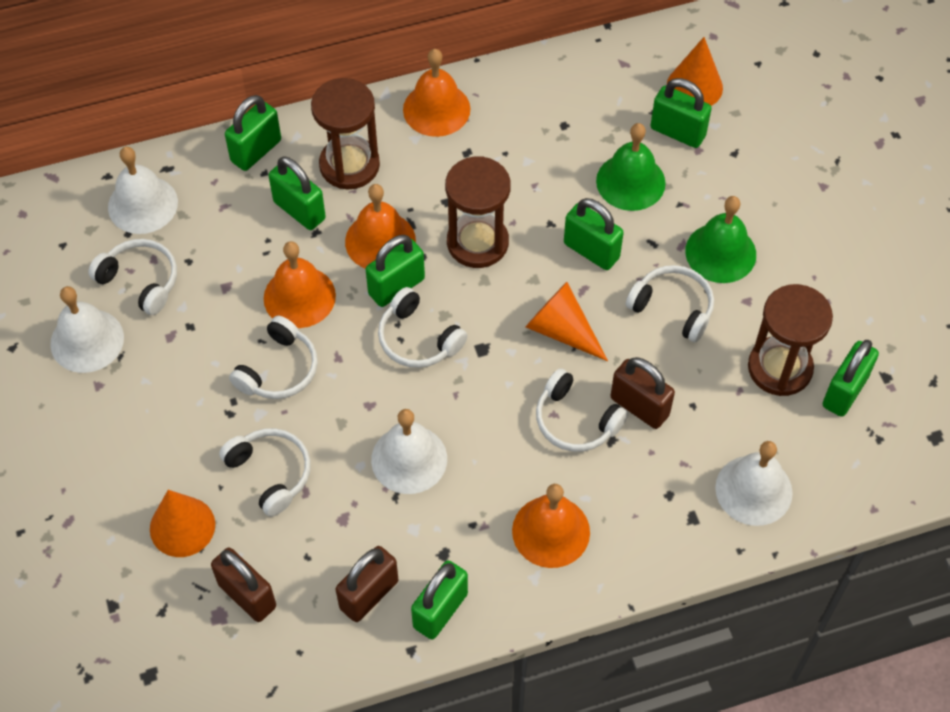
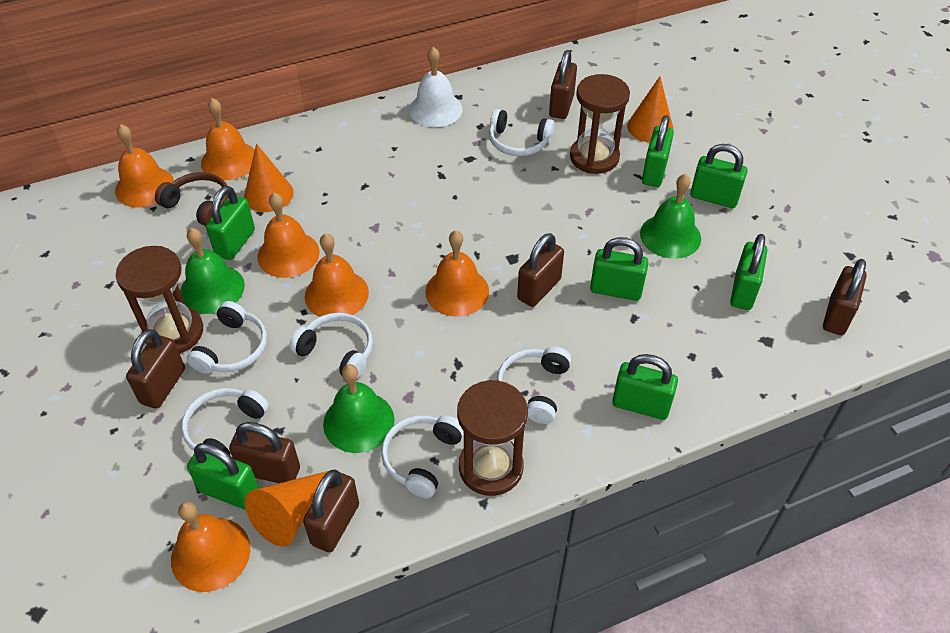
brown headphones: 0 -> 1
brown padlock: 3 -> 6
green bell: 2 -> 3
orange bell: 4 -> 6
white bell: 4 -> 1

